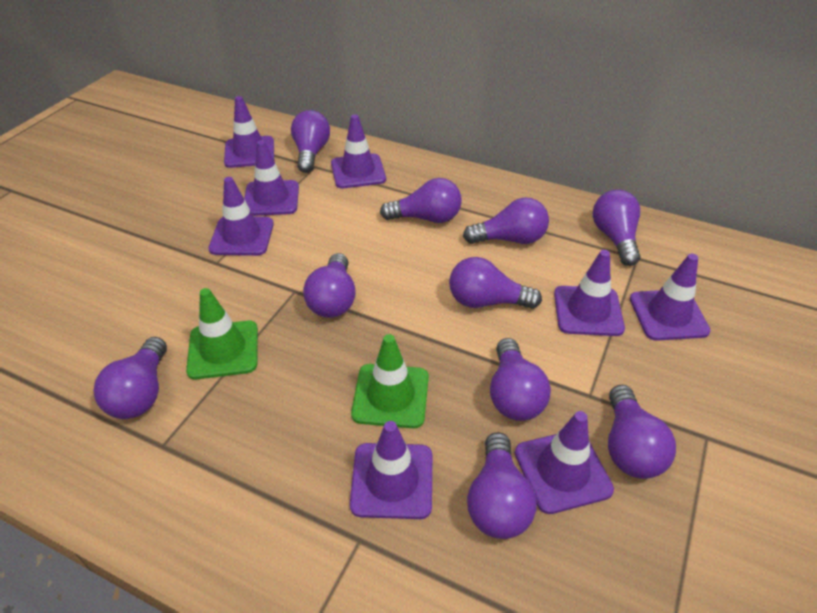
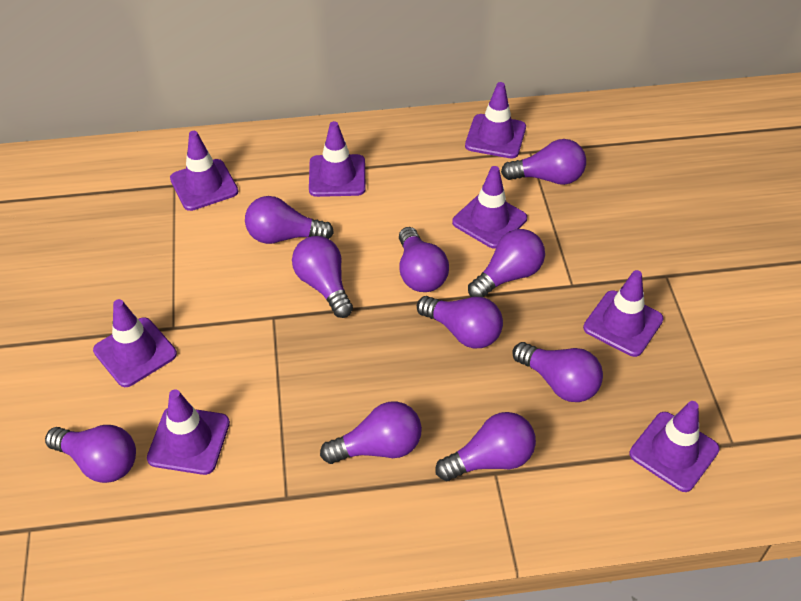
green traffic cone: 2 -> 0

